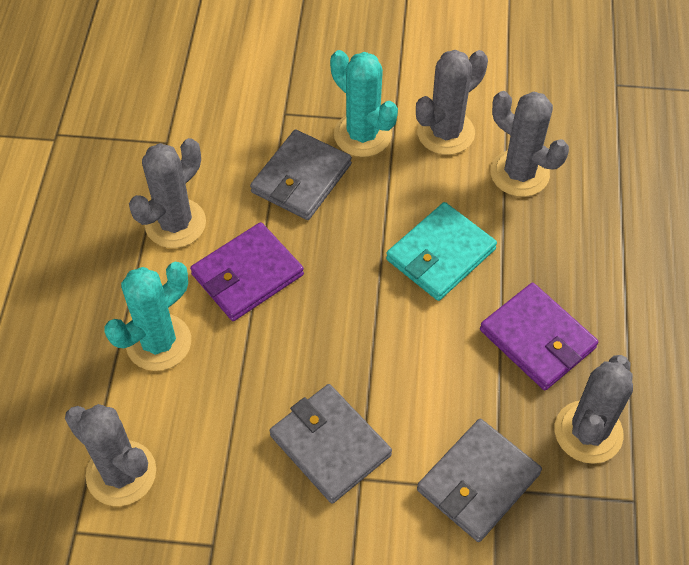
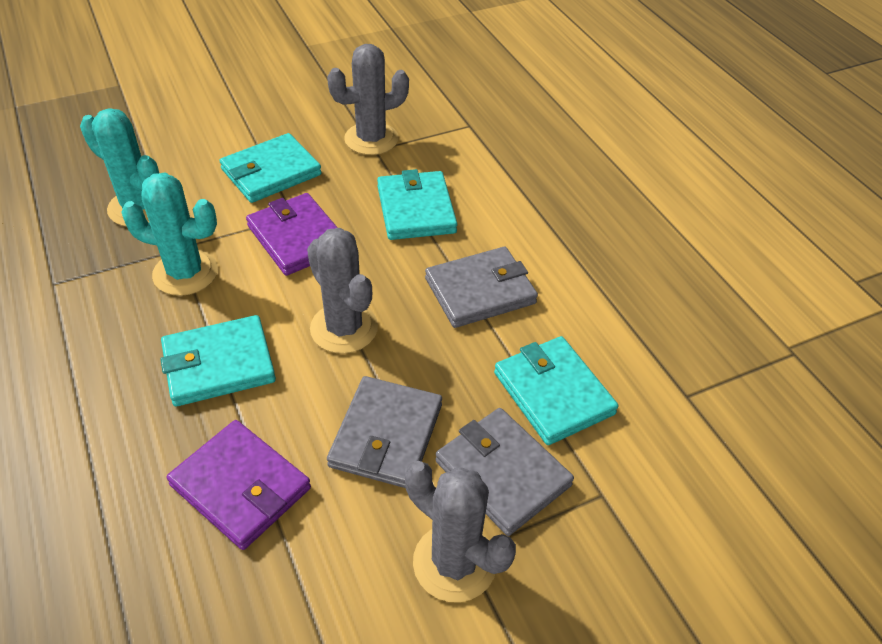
grey cactus: 5 -> 3
turquoise wallet: 1 -> 4

